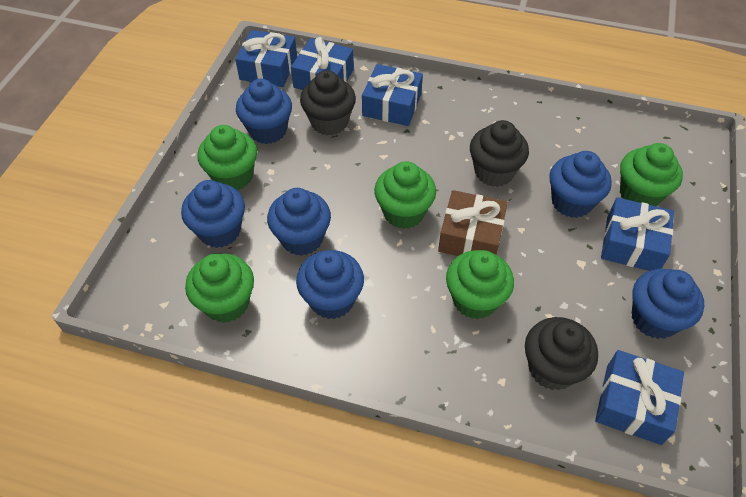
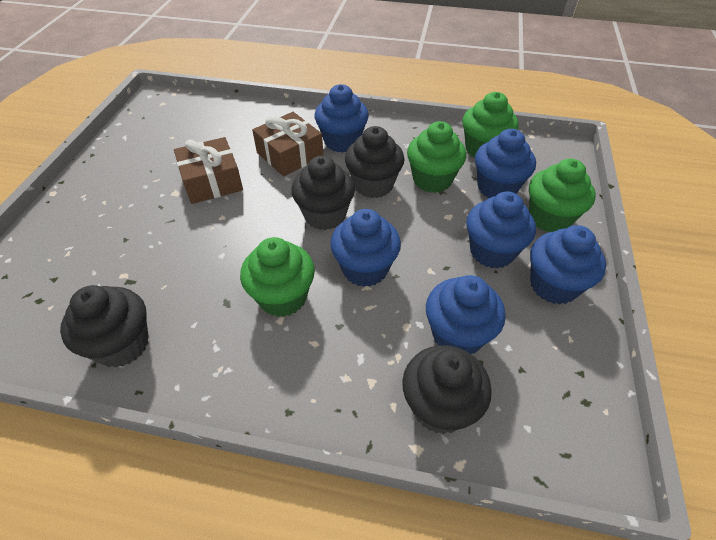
black cupcake: 3 -> 4
blue gift: 5 -> 0
brown gift: 1 -> 2
green cupcake: 5 -> 4

